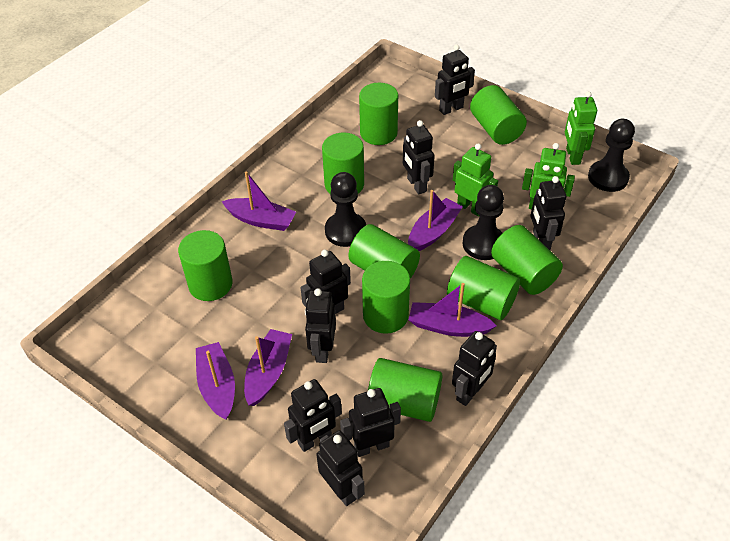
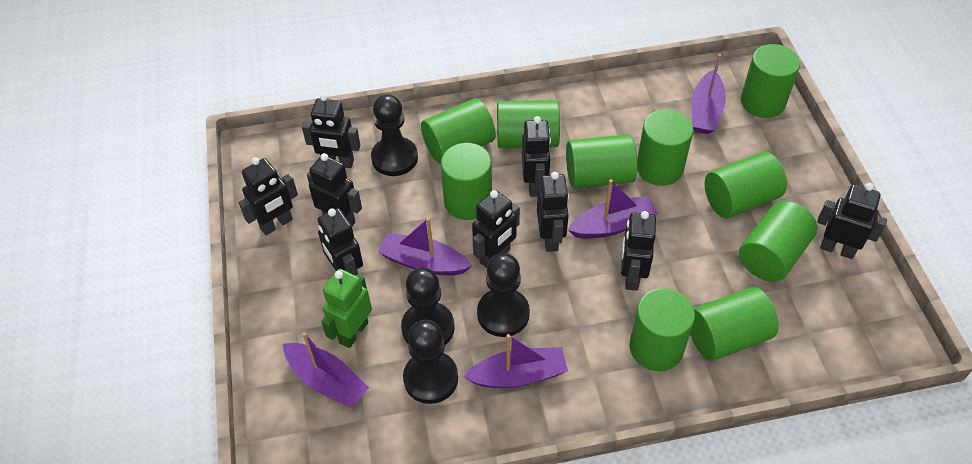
black pawn: 3 -> 4
green cylinder: 9 -> 10
green robot: 3 -> 1

